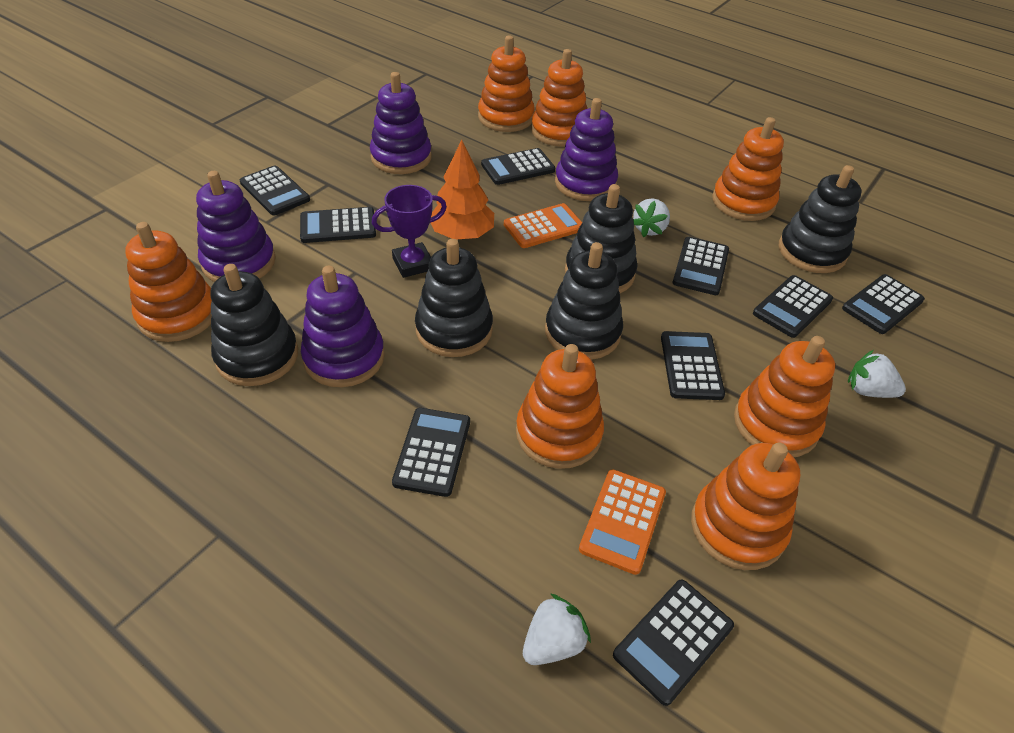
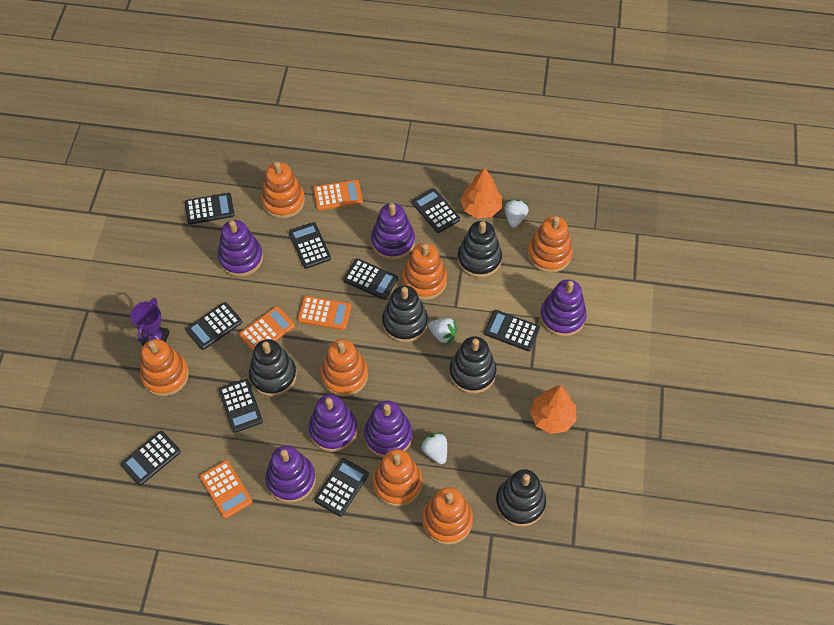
orange calculator: 2 -> 4
orange tree: 1 -> 2
purple stacking toy: 4 -> 6

